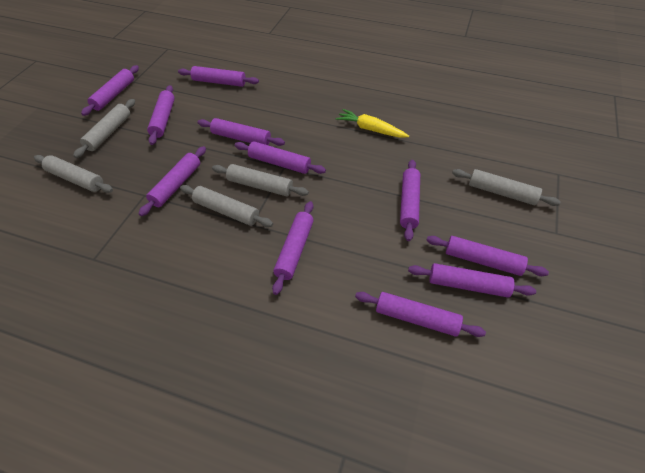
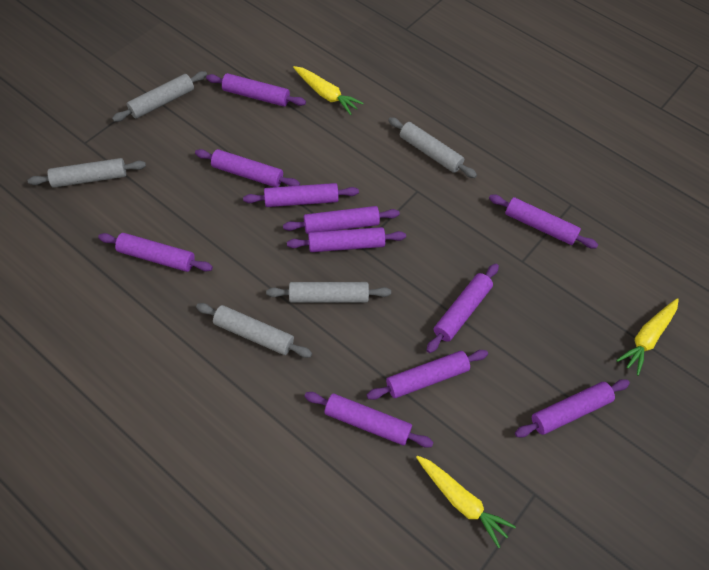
yellow carrot: 1 -> 3

